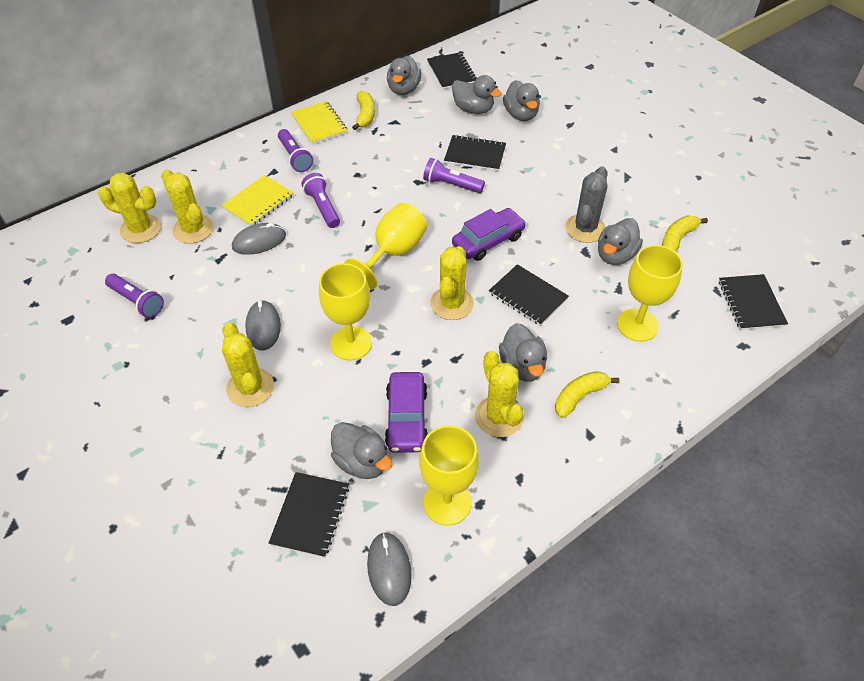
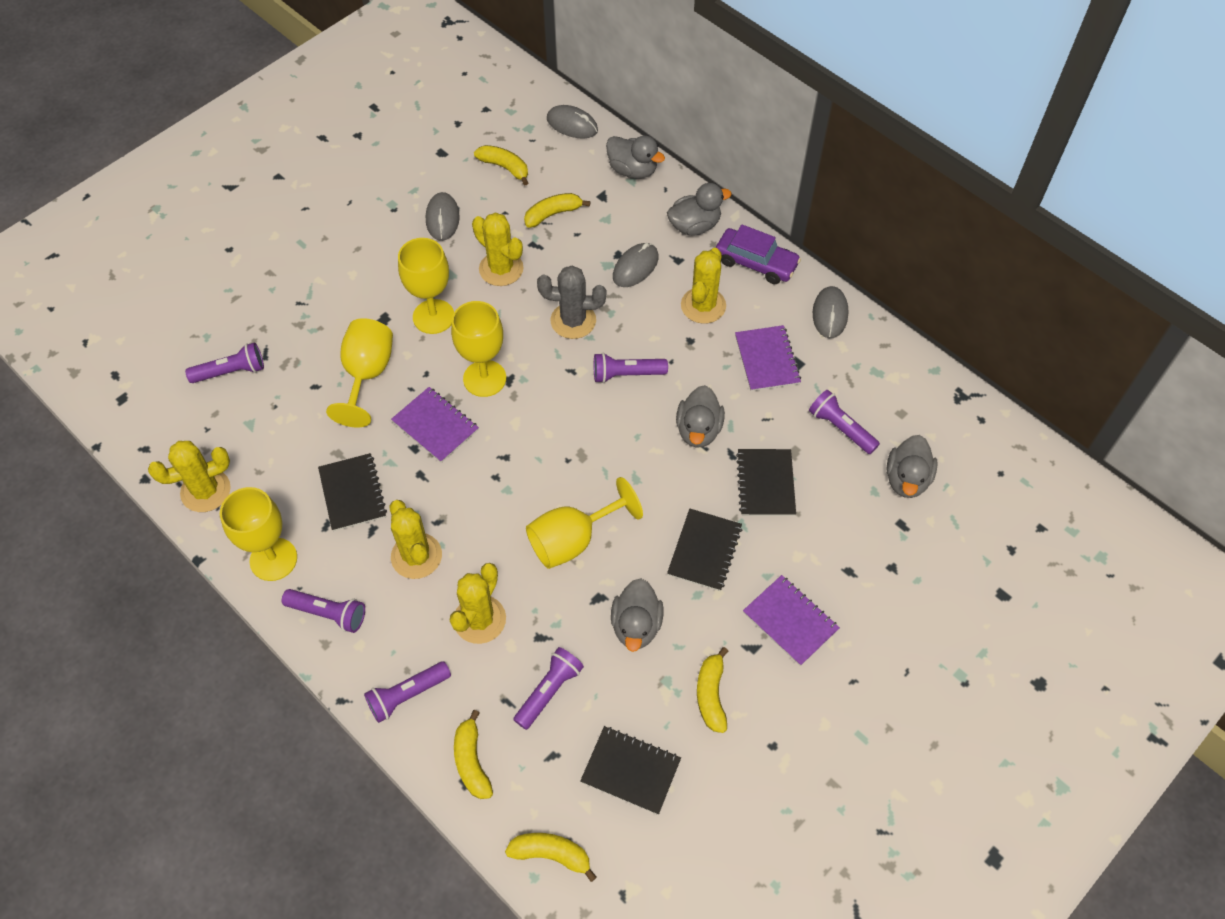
black notebook: 5 -> 4
grey duck: 6 -> 5
grey mouse: 3 -> 4
purple car: 2 -> 1
purple flashlight: 4 -> 6
purple notebook: 0 -> 3
yellow banana: 3 -> 5
yellow goblet: 4 -> 5
yellow notebook: 2 -> 0

